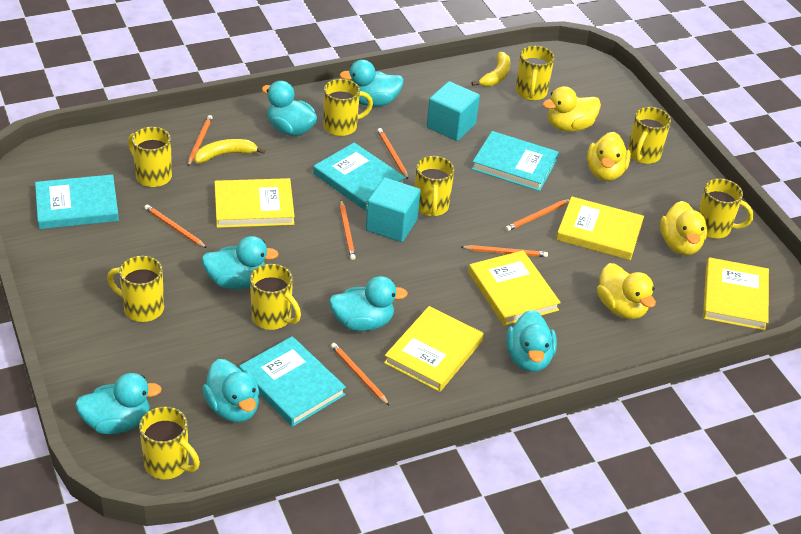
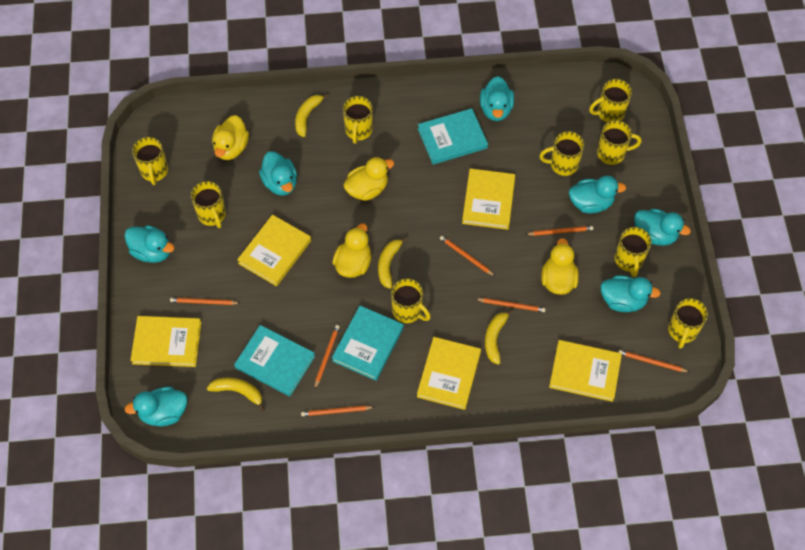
turquoise book: 4 -> 3
turquoise cube: 2 -> 0
yellow banana: 2 -> 4

